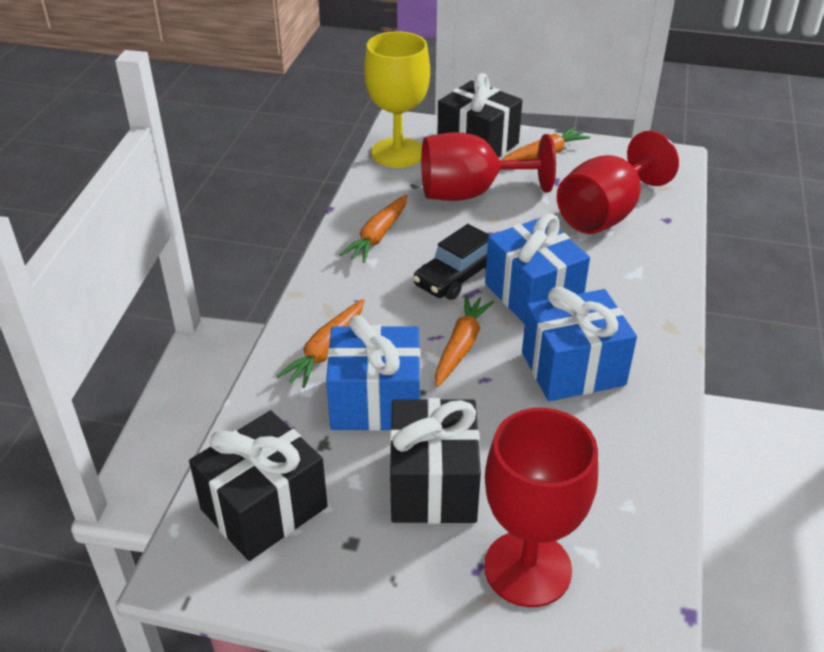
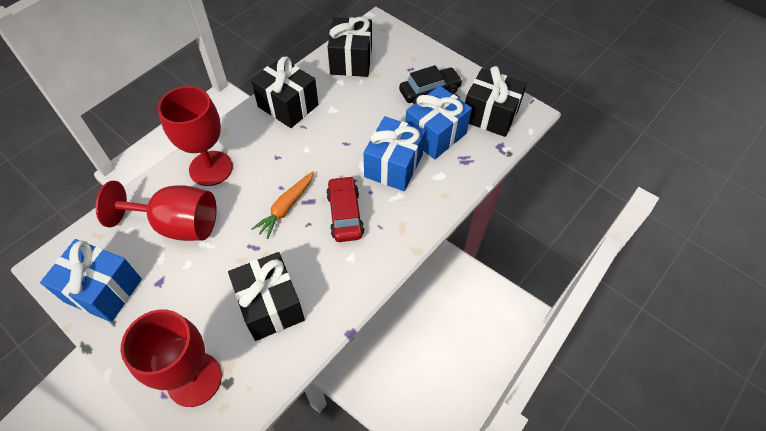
black gift: 3 -> 4
orange carrot: 4 -> 1
red car: 0 -> 1
yellow goblet: 1 -> 0

